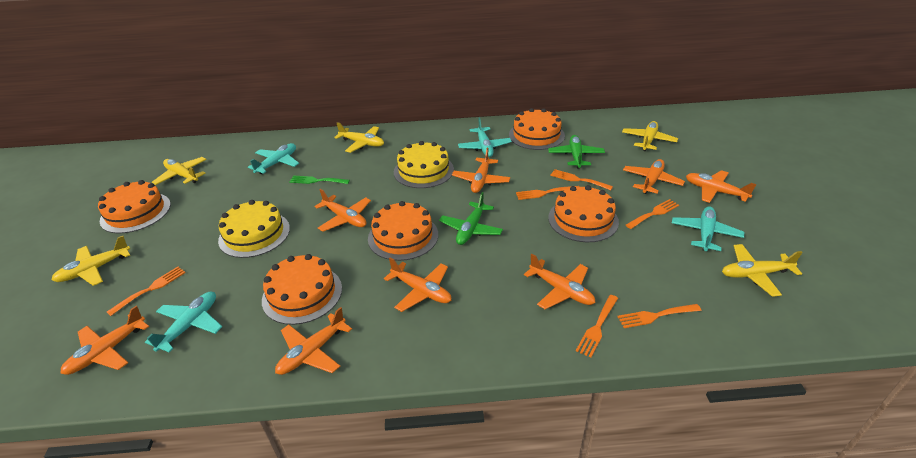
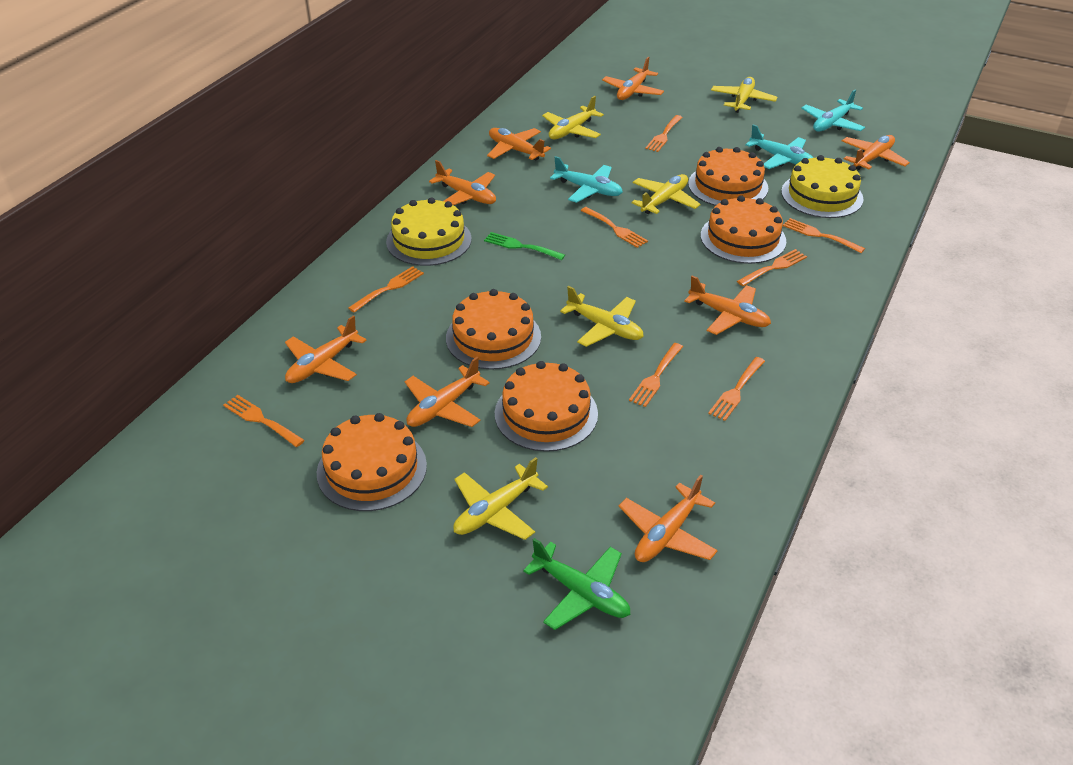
green plane: 2 -> 1
orange fork: 6 -> 8
turquoise plane: 4 -> 3

